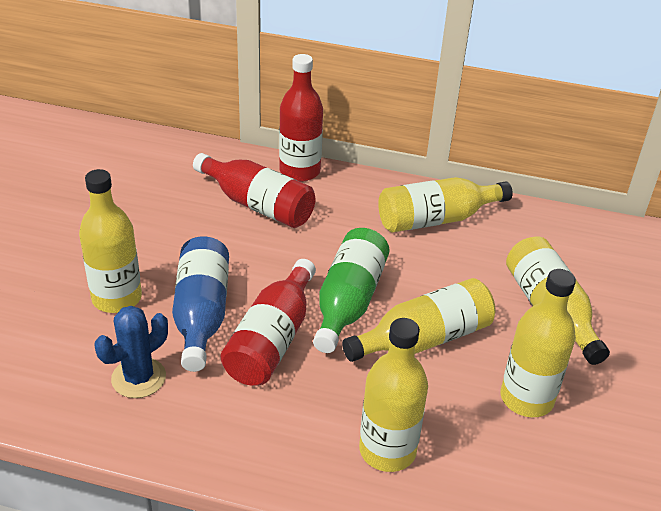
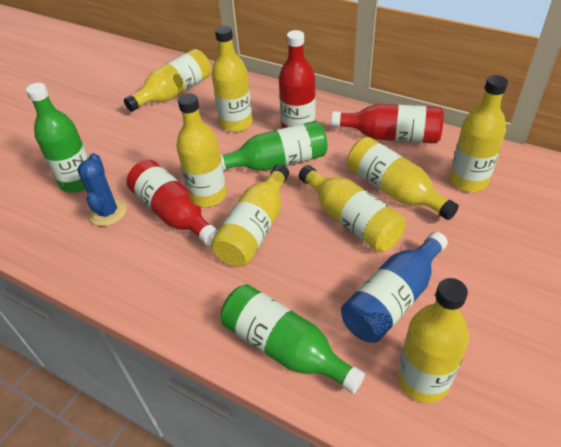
green bottle: 1 -> 3
yellow bottle: 6 -> 8

